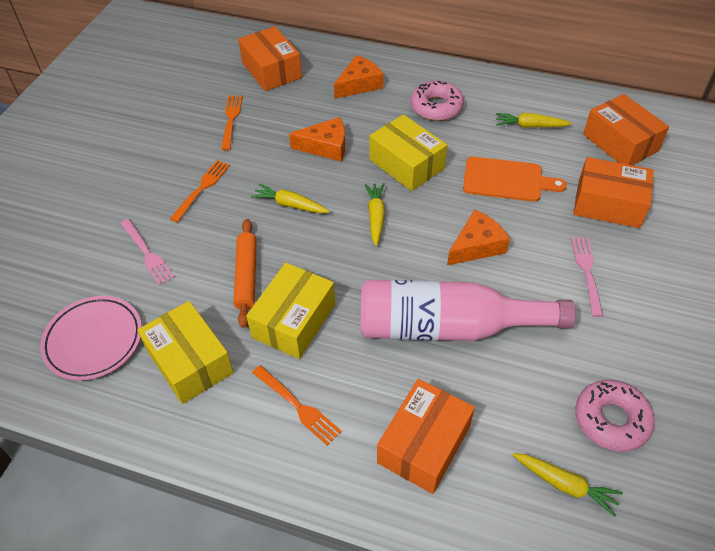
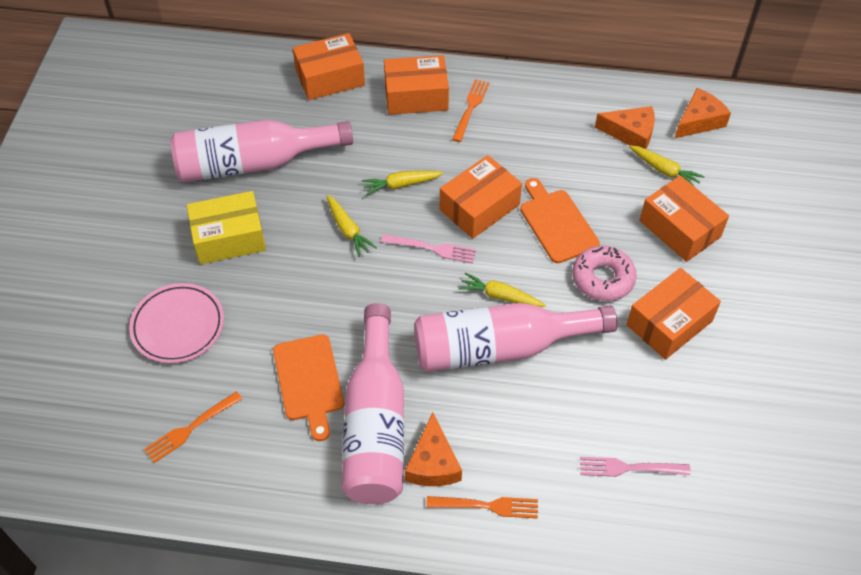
orange box: 4 -> 5
orange cutting board: 1 -> 2
orange rolling pin: 1 -> 0
pink bottle: 1 -> 3
pink donut: 2 -> 1
yellow box: 3 -> 1

